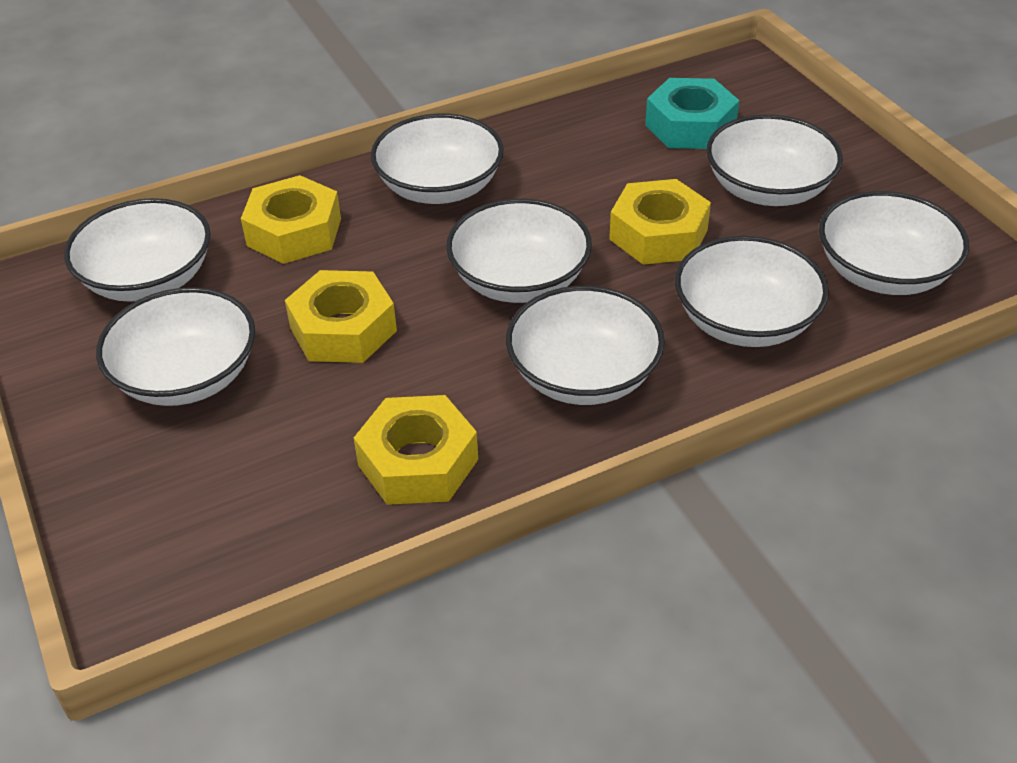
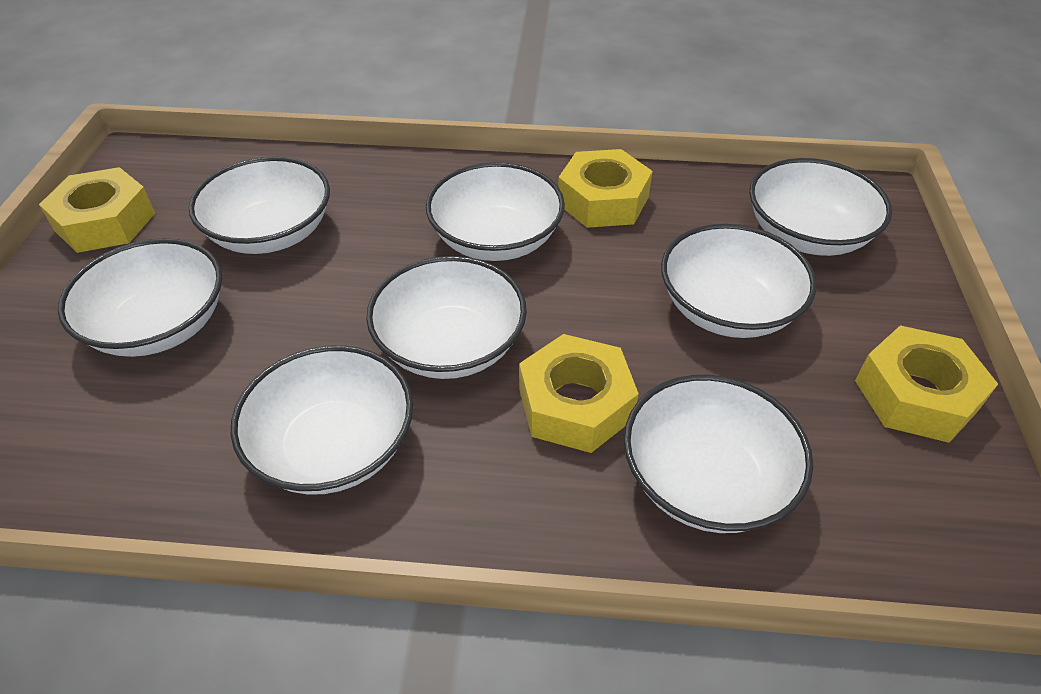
turquoise nut: 1 -> 0

